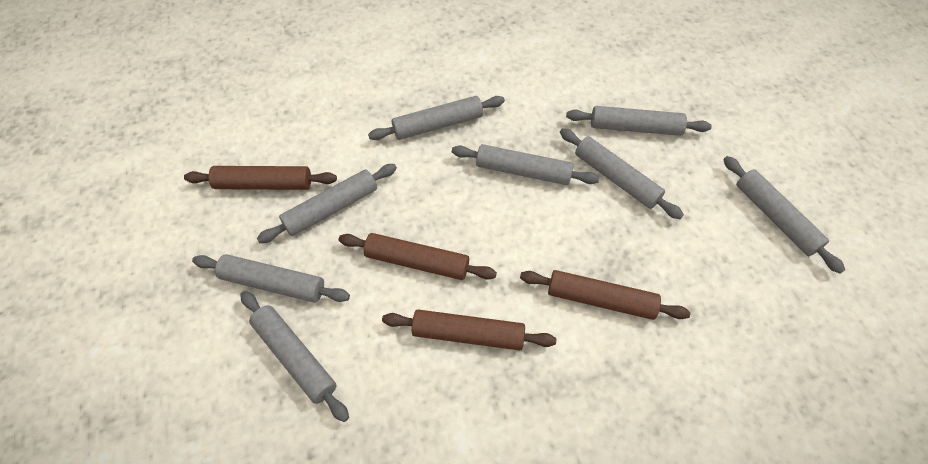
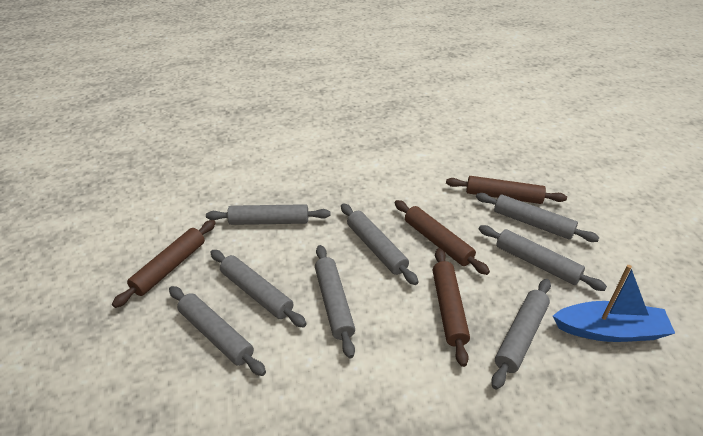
blue boat: 0 -> 1

